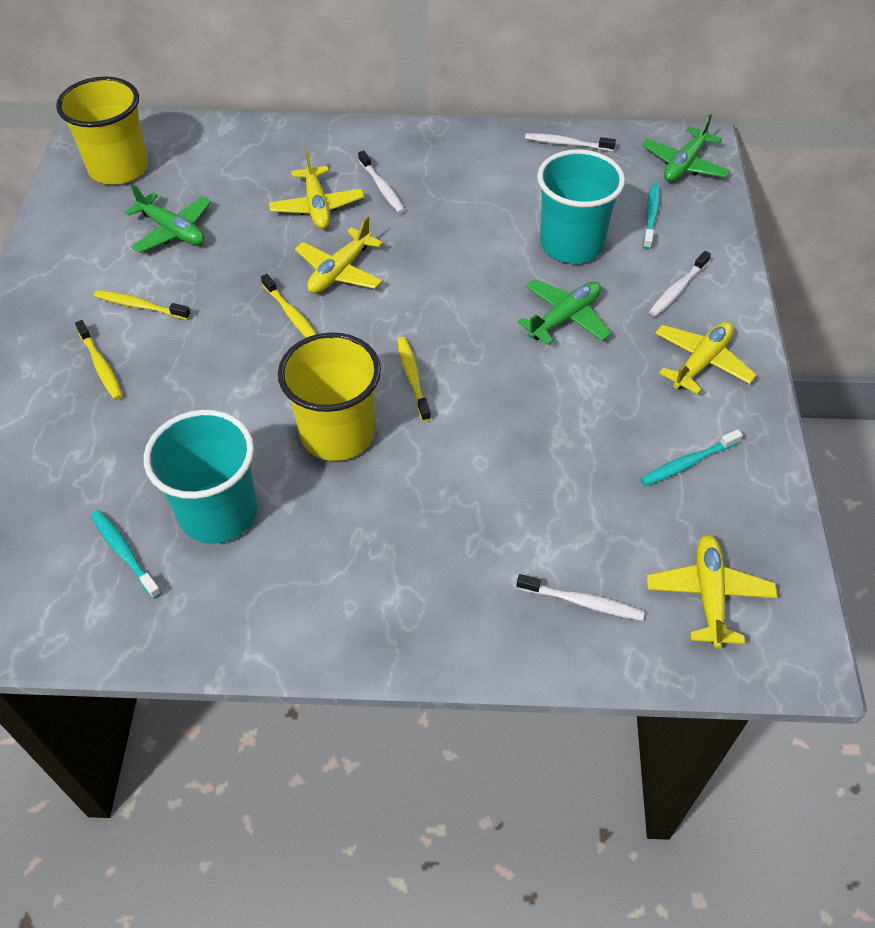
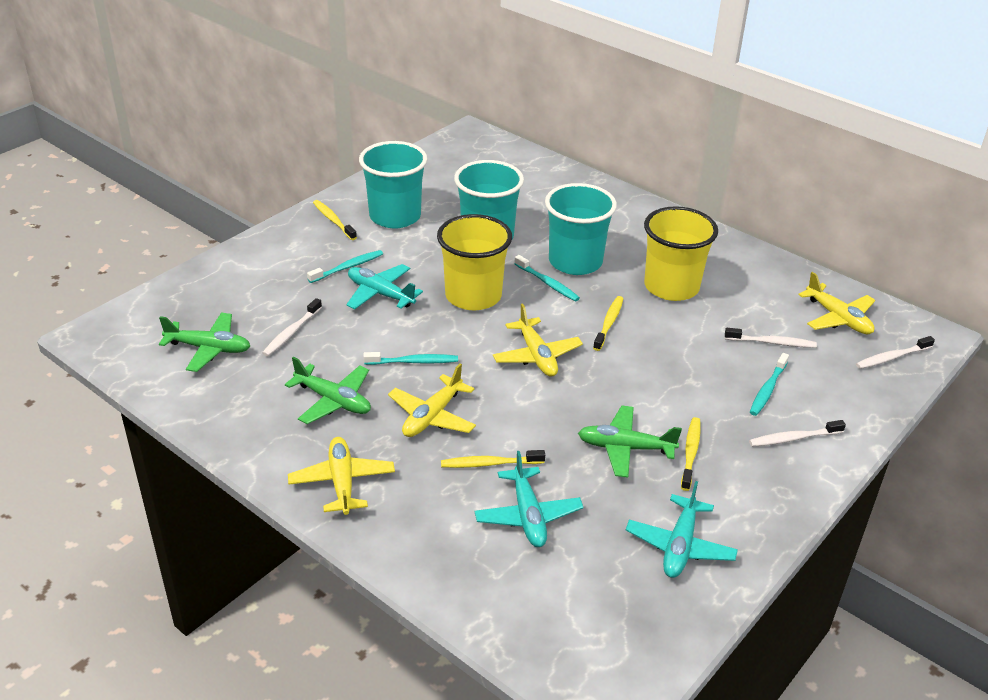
turquoise cup: 2 -> 3
turquoise plane: 0 -> 3
turquoise toothbrush: 3 -> 4

